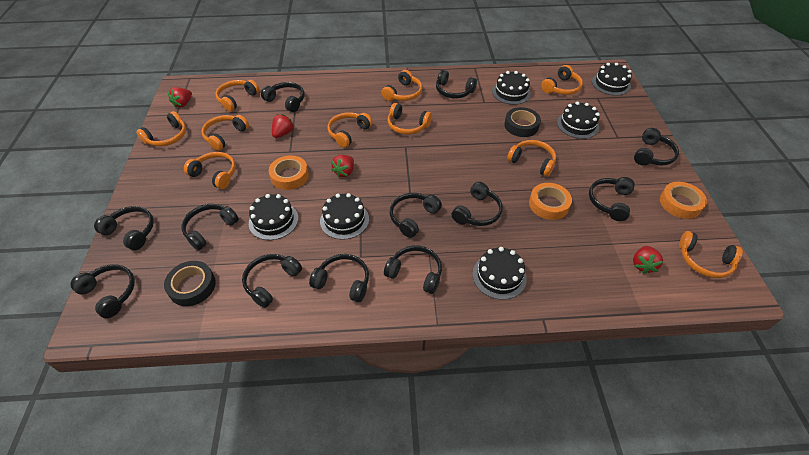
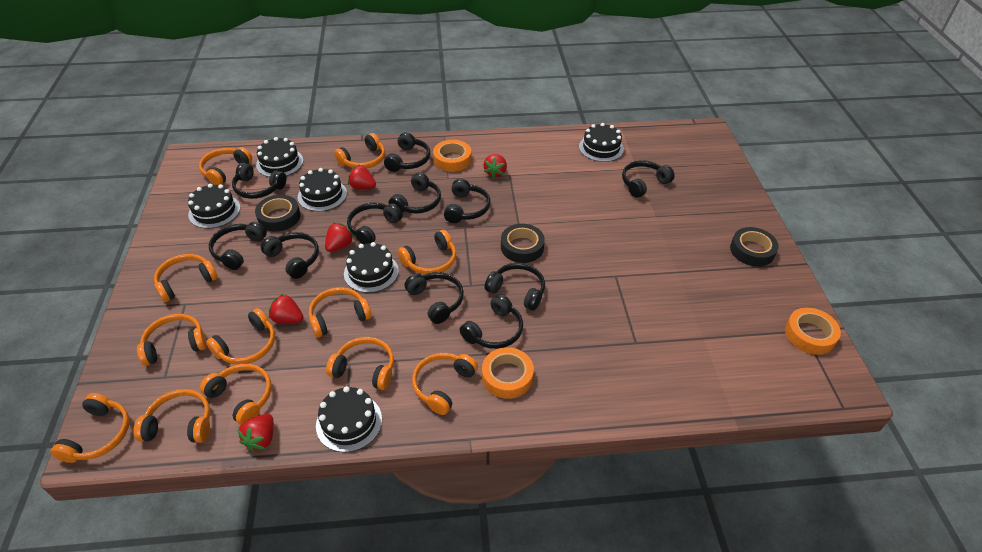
black headphones: 12 -> 11
black tape: 2 -> 3
orange headphones: 10 -> 12
red strawberry: 4 -> 5

